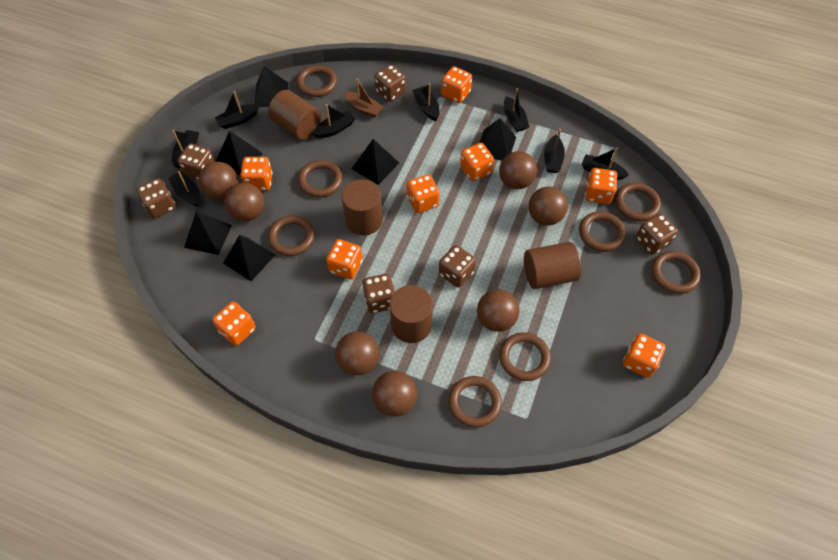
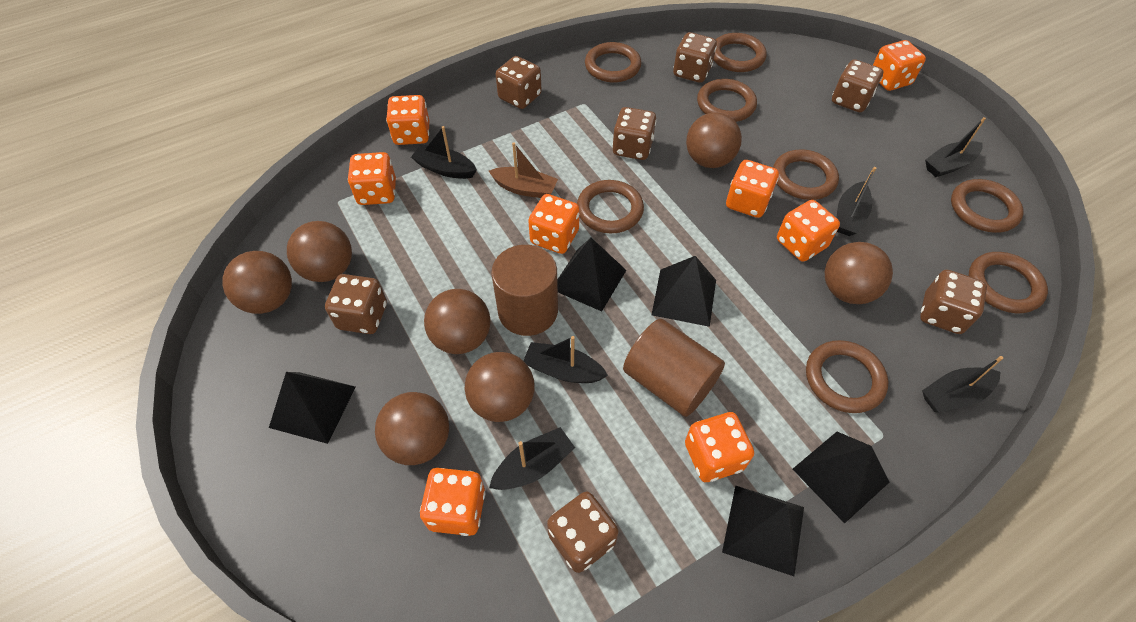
black boat: 8 -> 6
black pyramid: 6 -> 5
brown cylinder: 4 -> 2
brown dice: 6 -> 7

